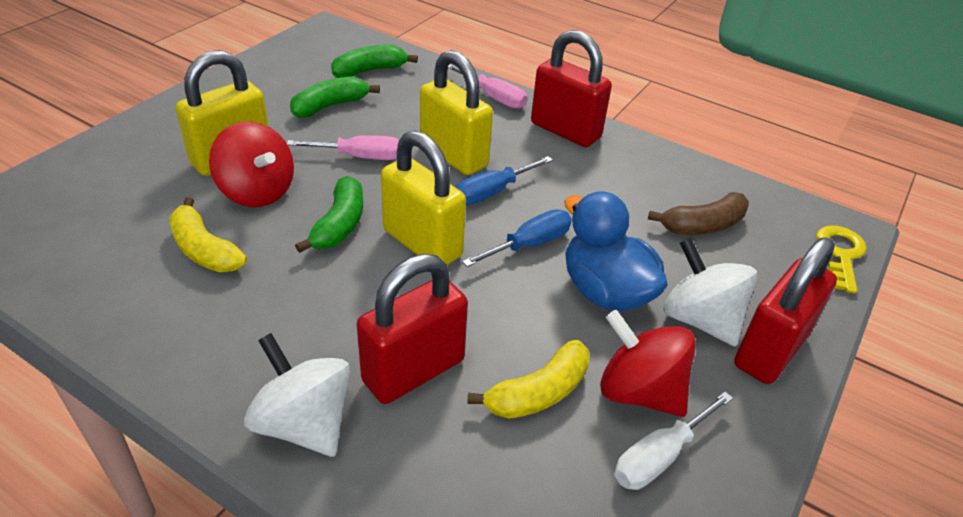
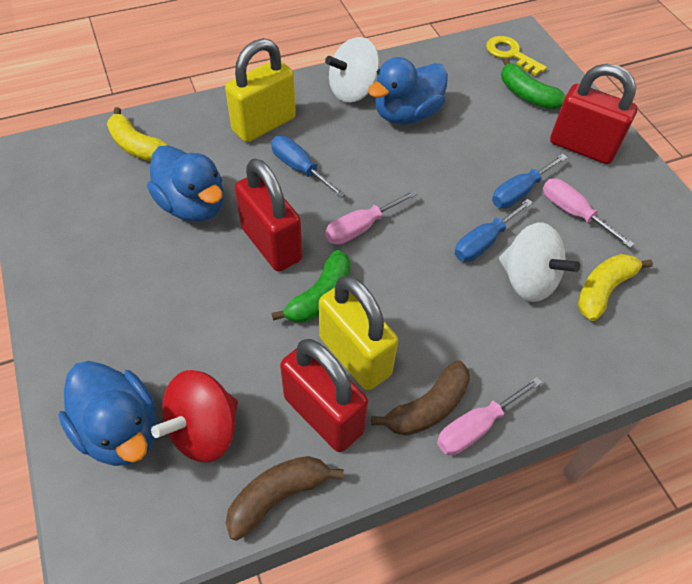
blue duck: 1 -> 3
blue screwdriver: 2 -> 3
brown banana: 1 -> 2
green banana: 3 -> 2
pink screwdriver: 2 -> 3
red spinning top: 2 -> 1
white screwdriver: 1 -> 0
yellow padlock: 3 -> 2

